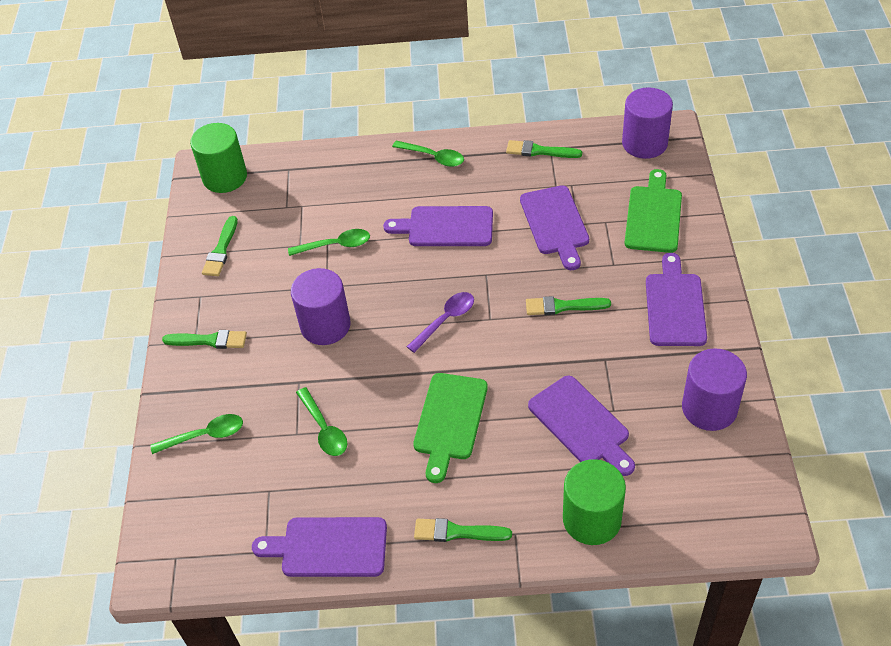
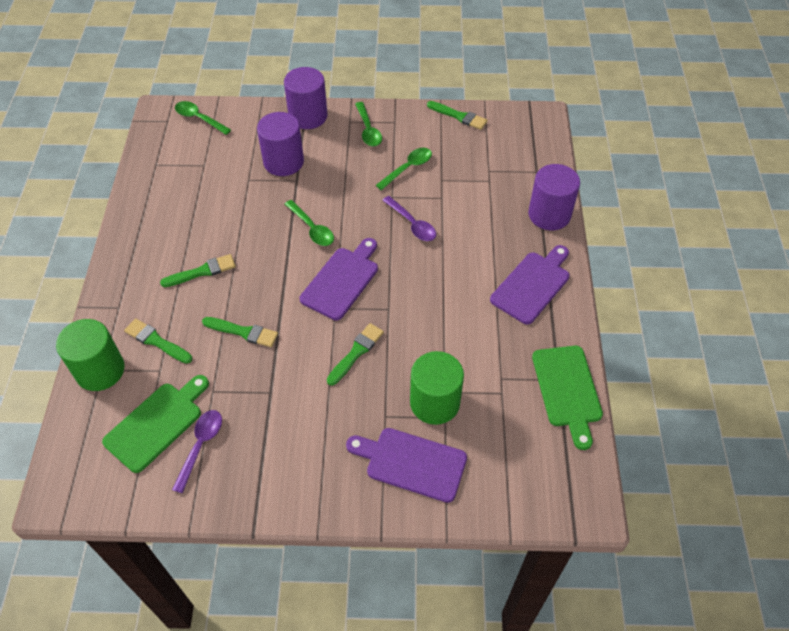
purple cutting board: 5 -> 3
purple spoon: 1 -> 2

